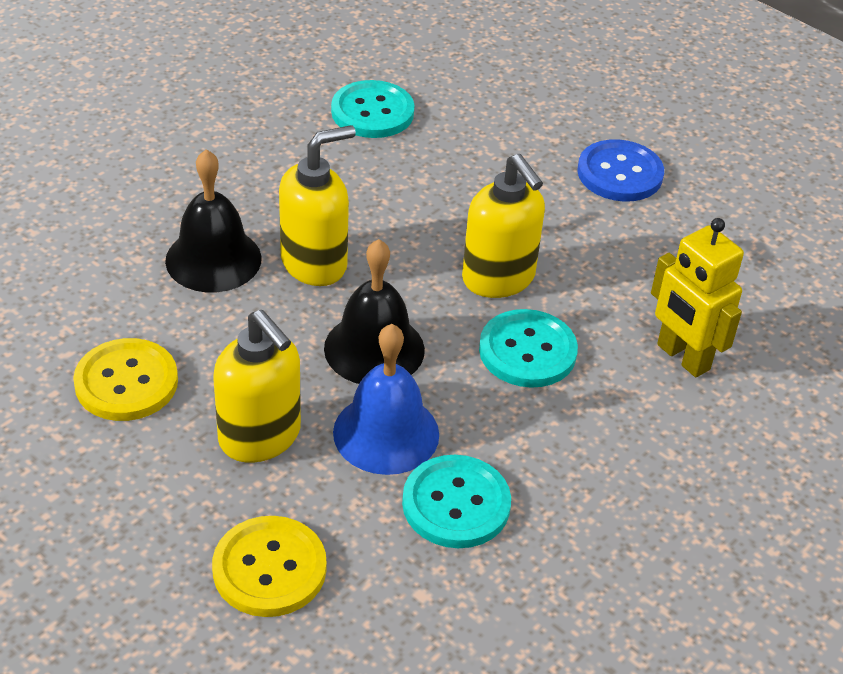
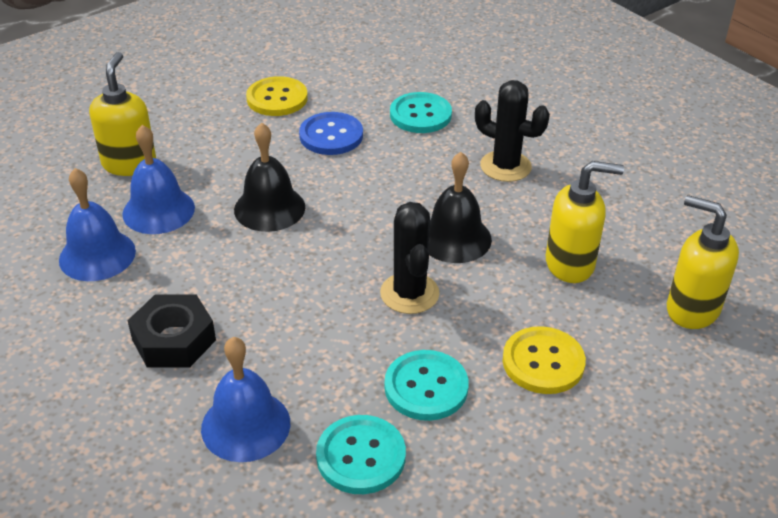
black cactus: 0 -> 2
black nut: 0 -> 1
blue bell: 1 -> 3
yellow robot: 1 -> 0

